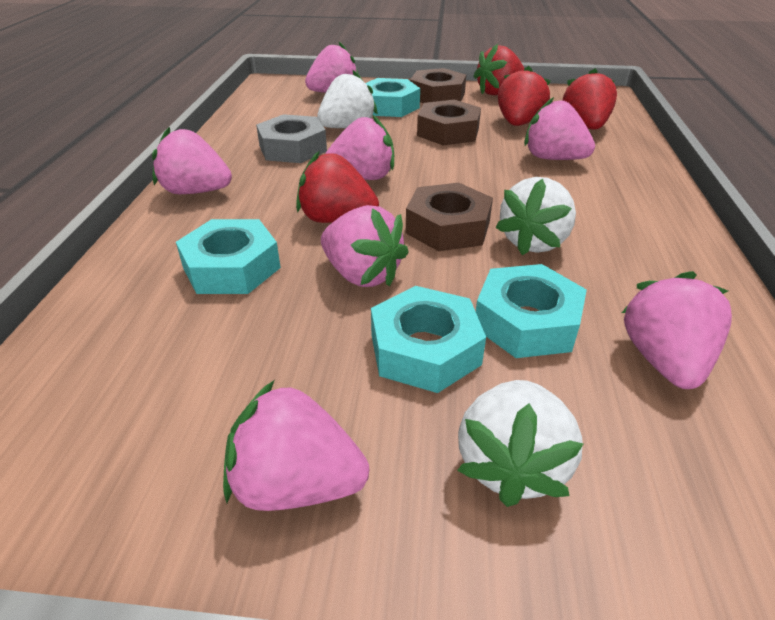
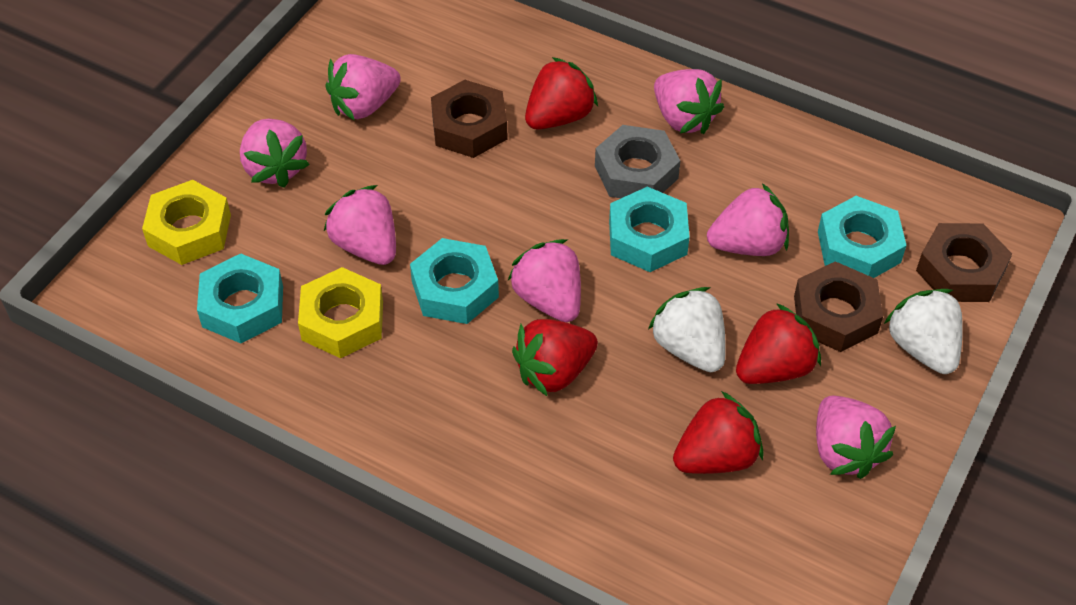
white strawberry: 3 -> 2
yellow nut: 0 -> 2

